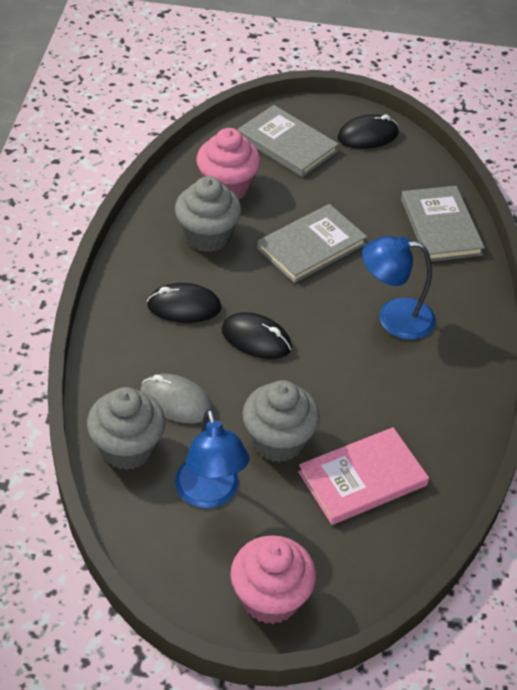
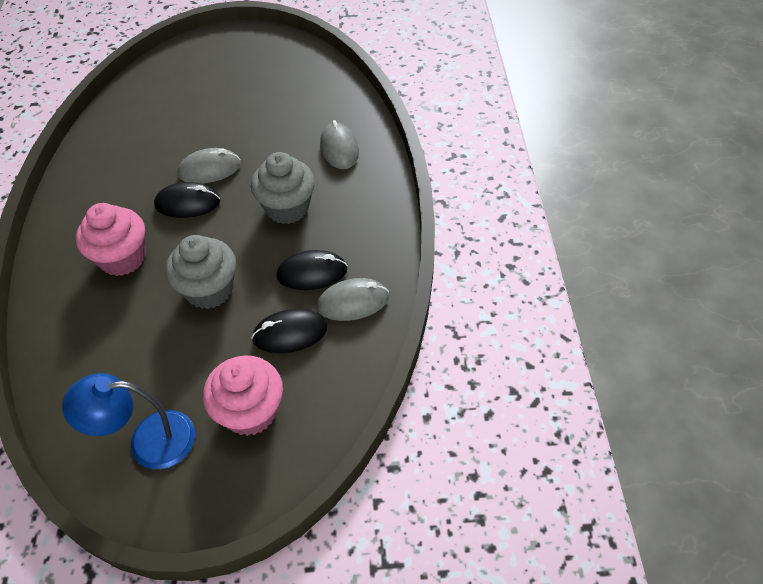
blue lamp: 2 -> 1
grey book: 3 -> 0
grey cupcake: 3 -> 2
grey mouse: 1 -> 3
pink book: 1 -> 0

